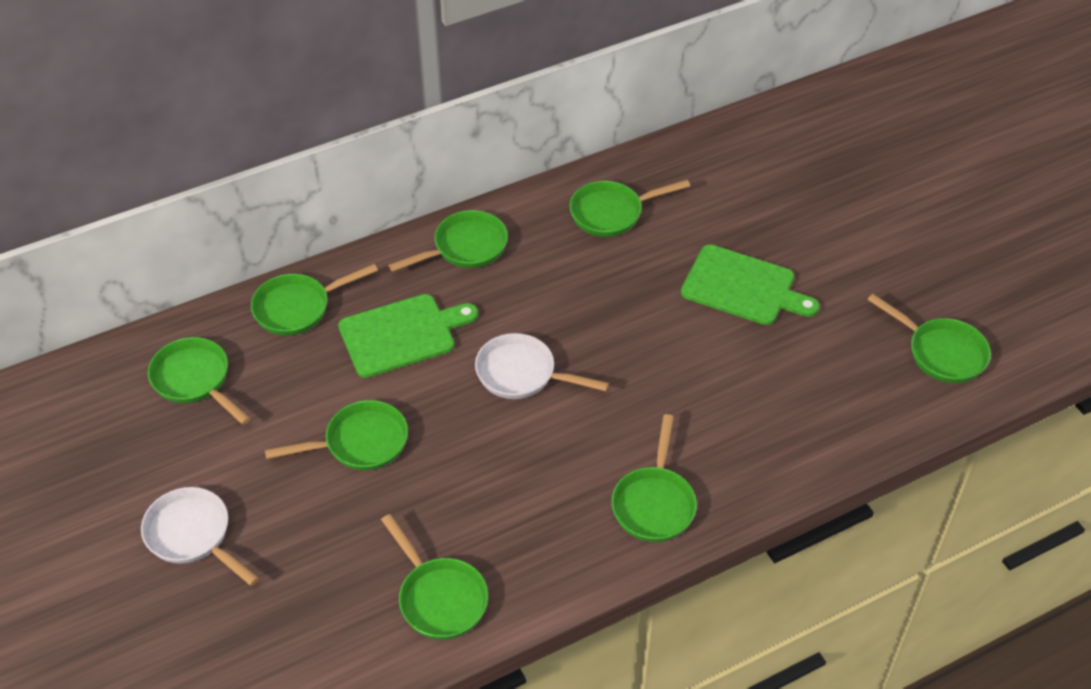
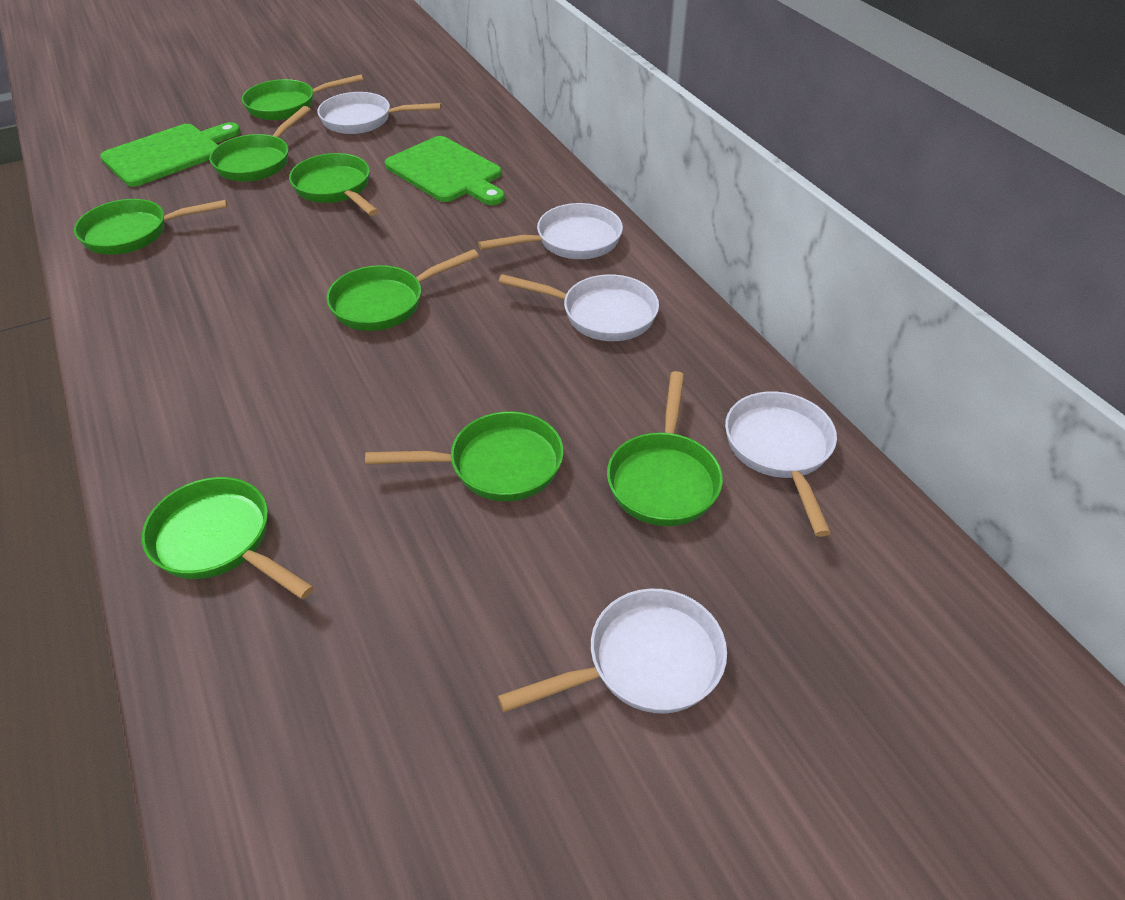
white pan: 2 -> 5

